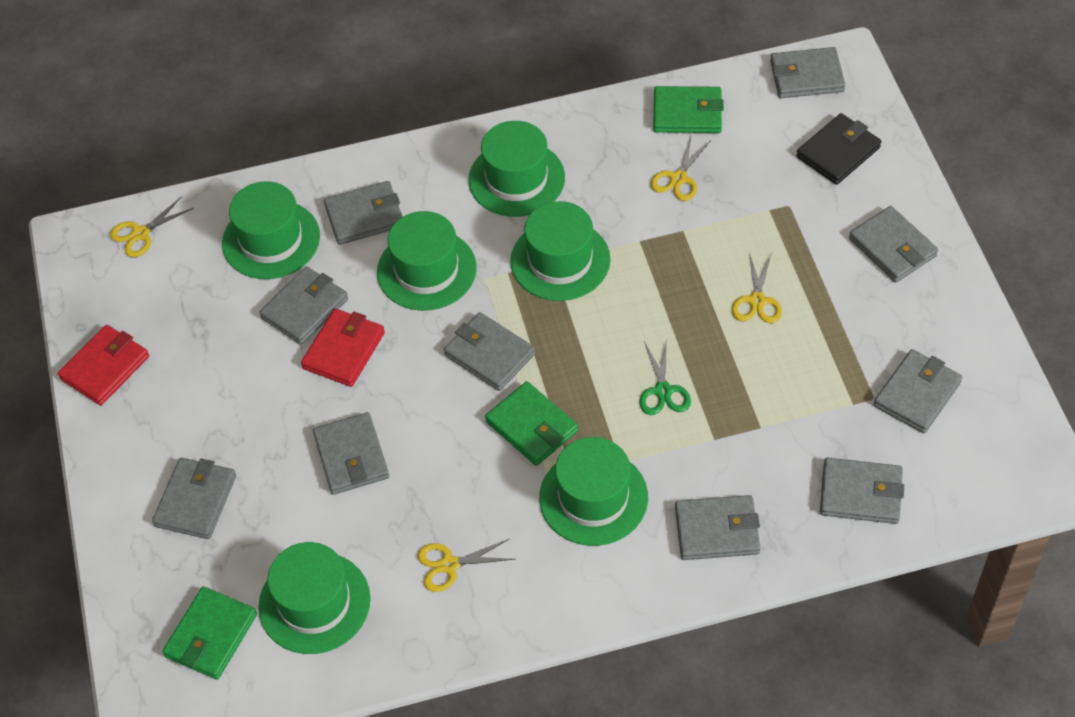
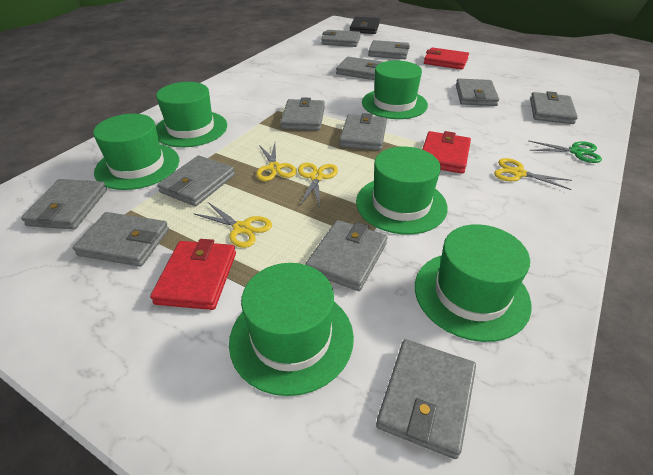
green wallet: 3 -> 0
grey wallet: 10 -> 12
red wallet: 2 -> 3

